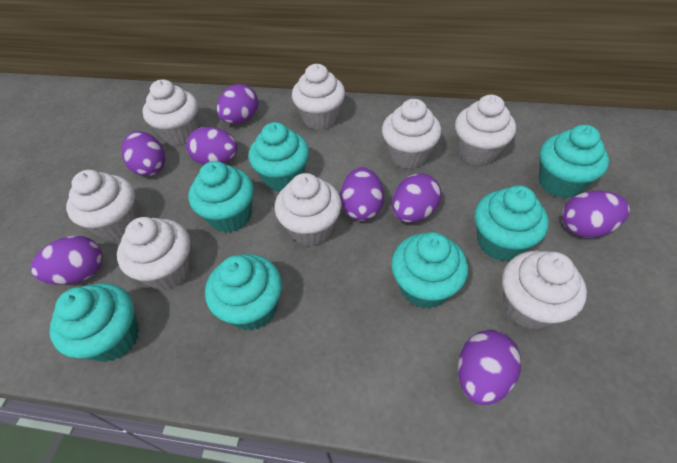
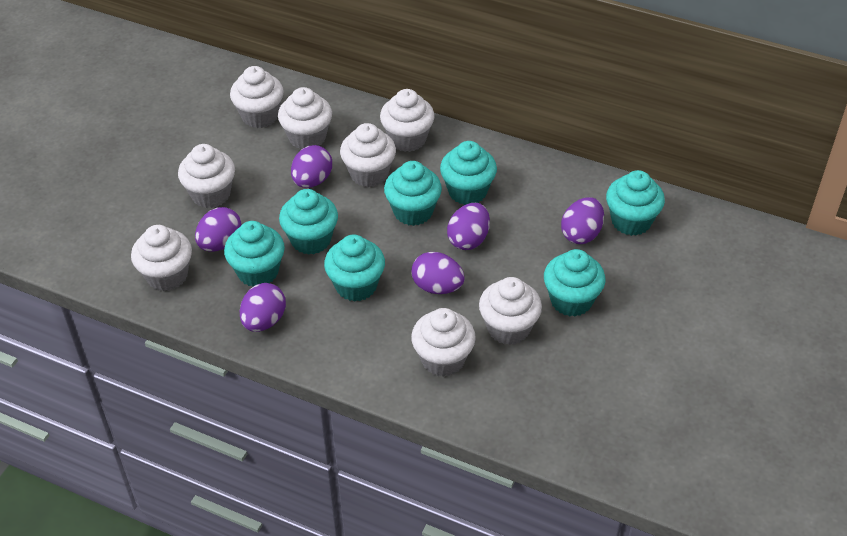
purple egg: 8 -> 6

